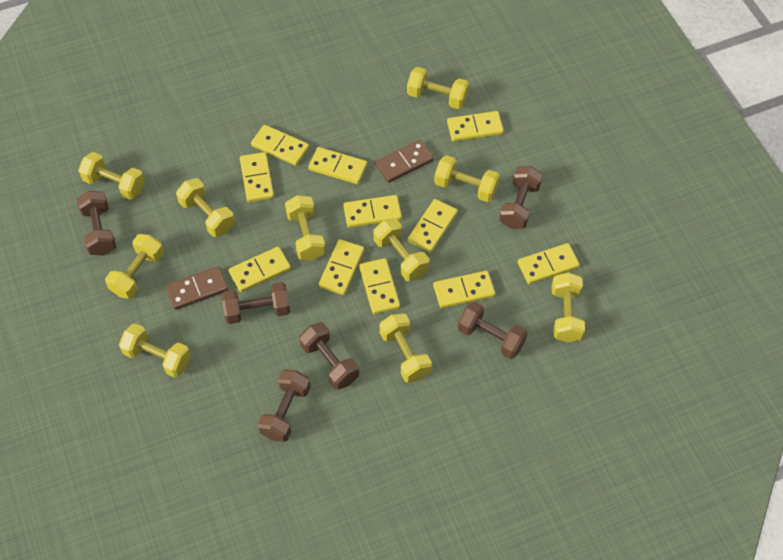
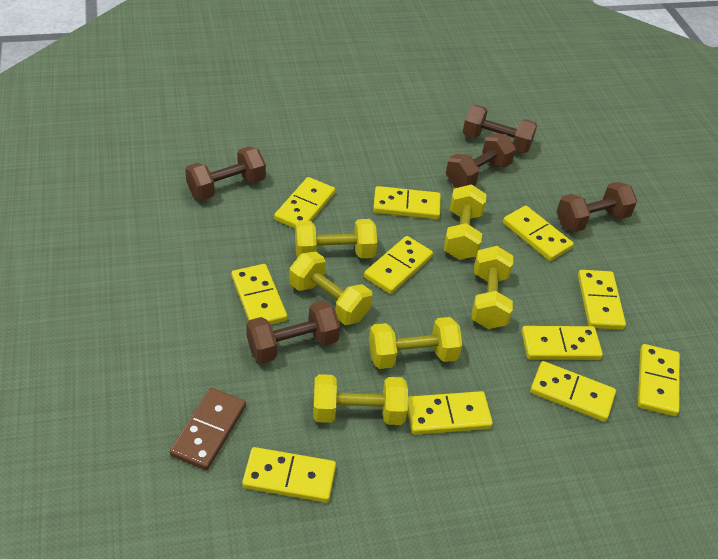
brown domino: 2 -> 1
brown dumbbell: 6 -> 5
yellow dumbbell: 10 -> 6

